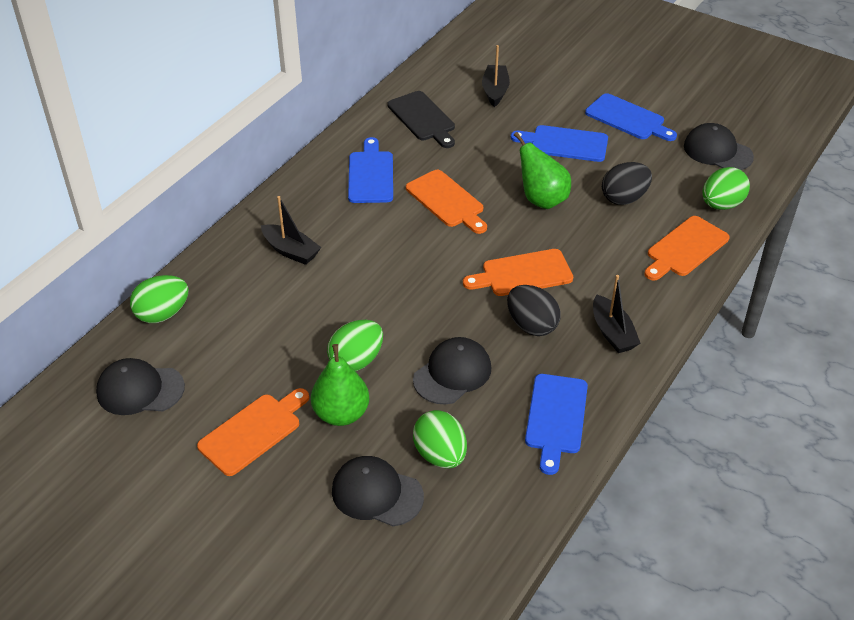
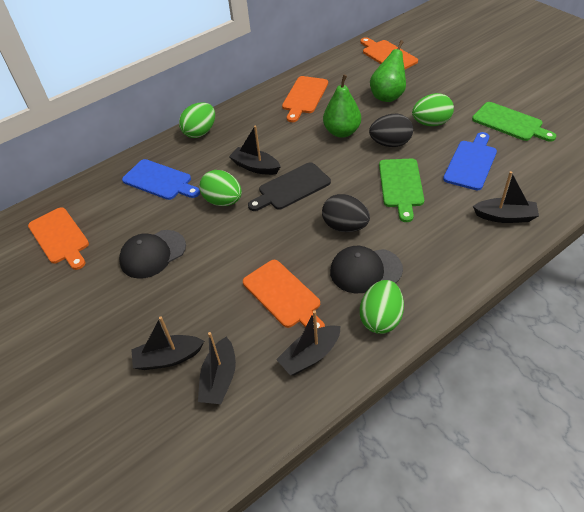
black boat: 3 -> 5
black cap: 4 -> 2
blue cutting board: 4 -> 2
green cutting board: 0 -> 2

